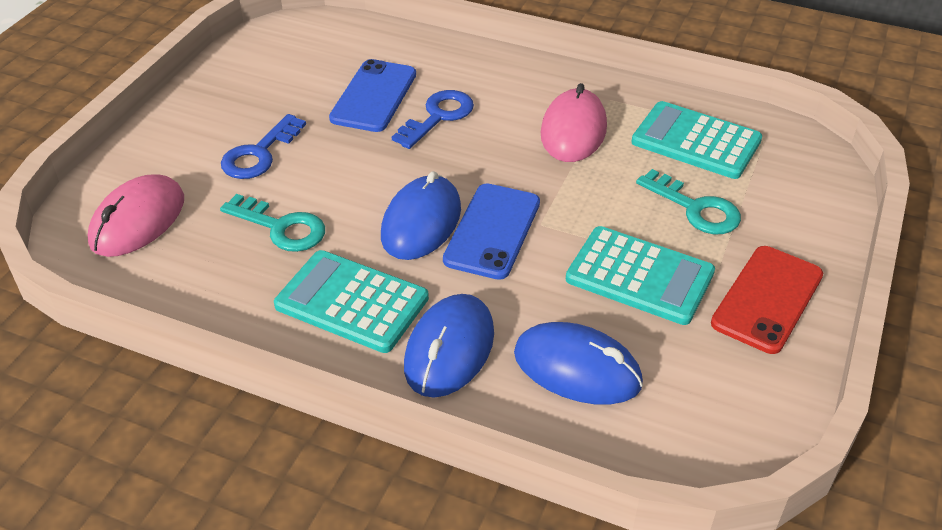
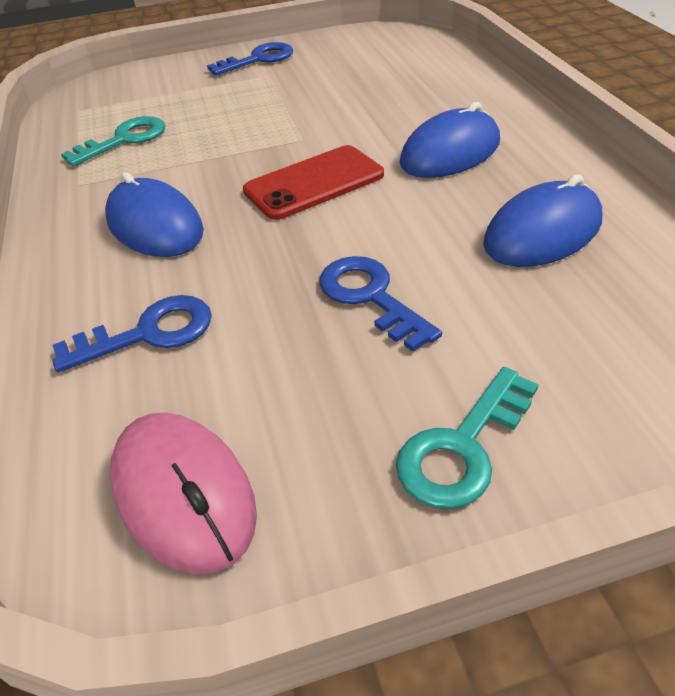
blue key: 2 -> 3
blue phone: 2 -> 0
pink mouse: 2 -> 1
turquoise calculator: 3 -> 0

